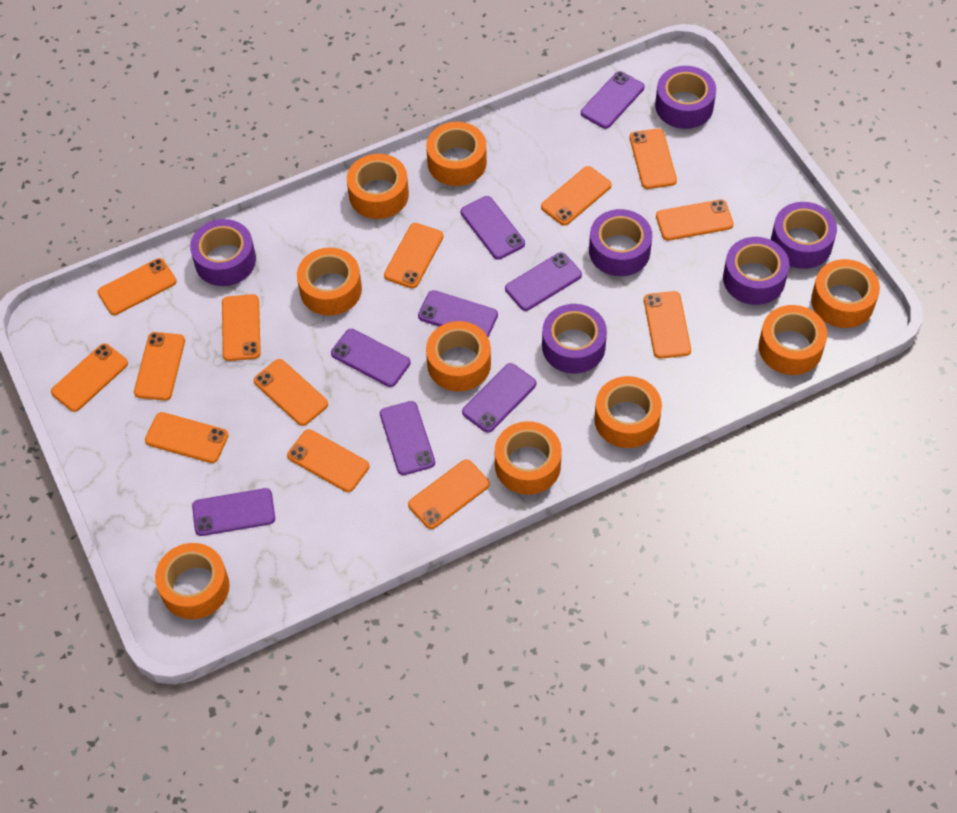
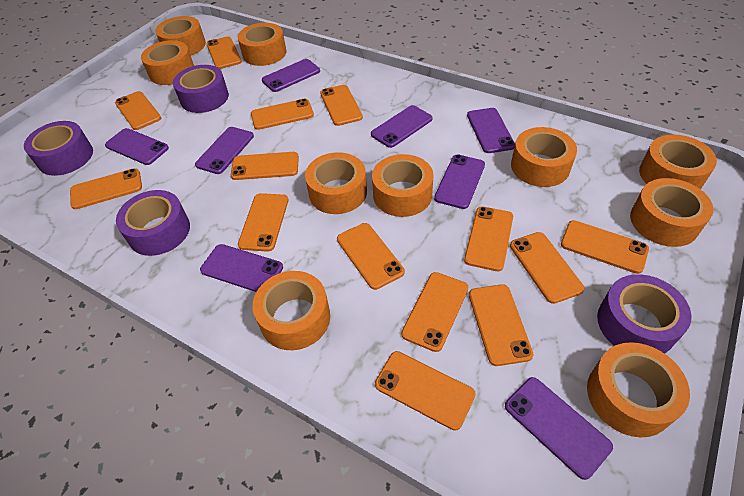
orange phone: 13 -> 14
orange tape: 9 -> 10
purple tape: 6 -> 4

